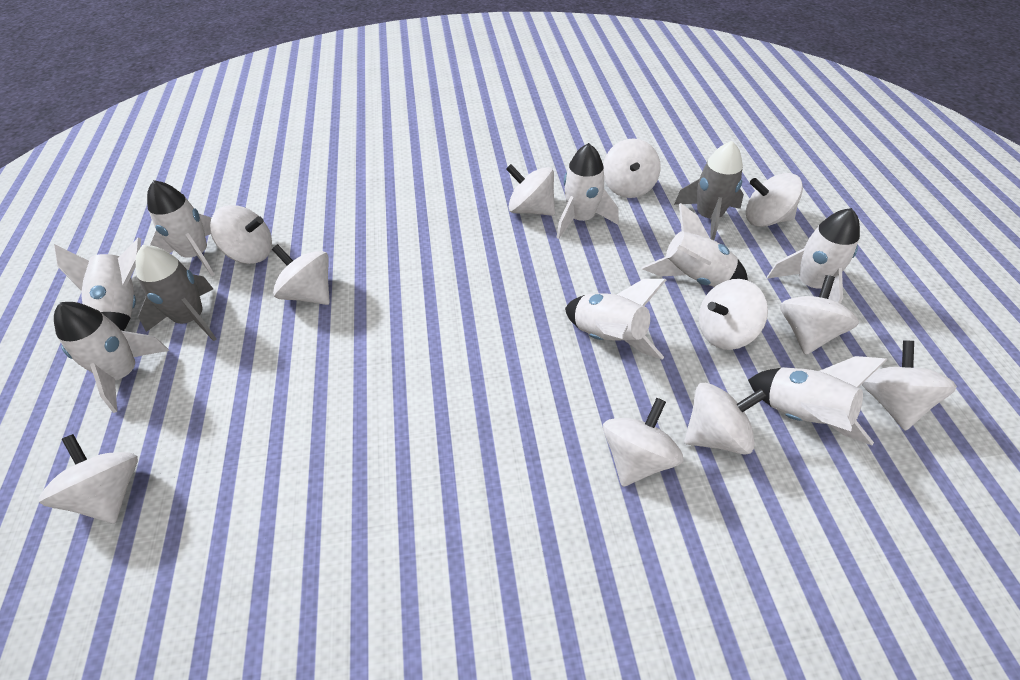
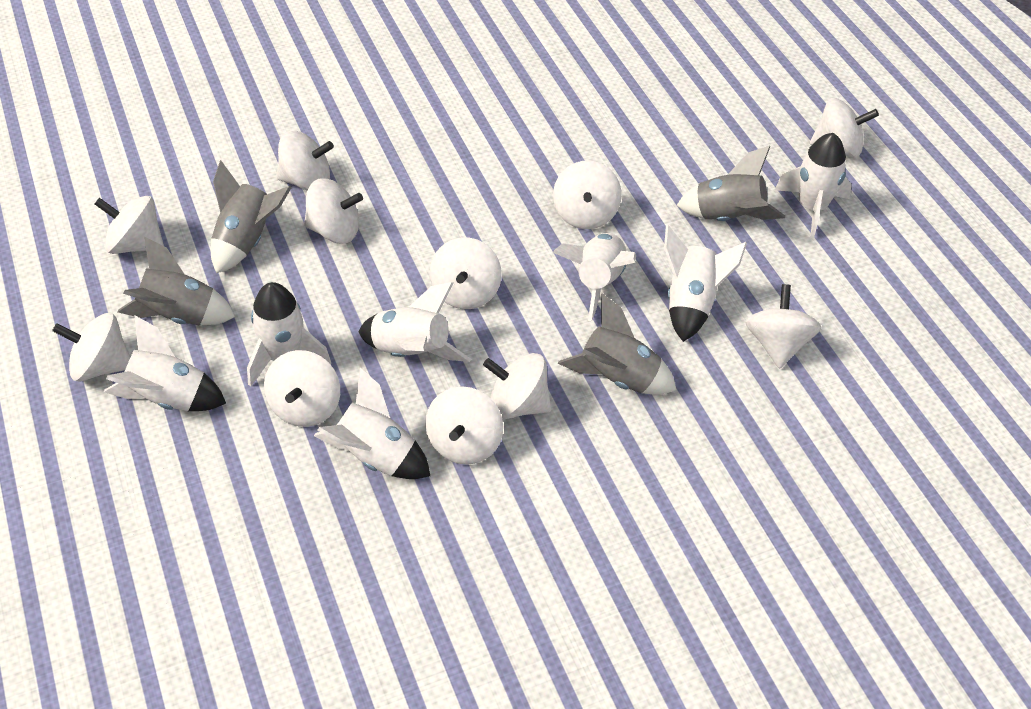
grey rocket: 2 -> 4
white rocket: 8 -> 7

